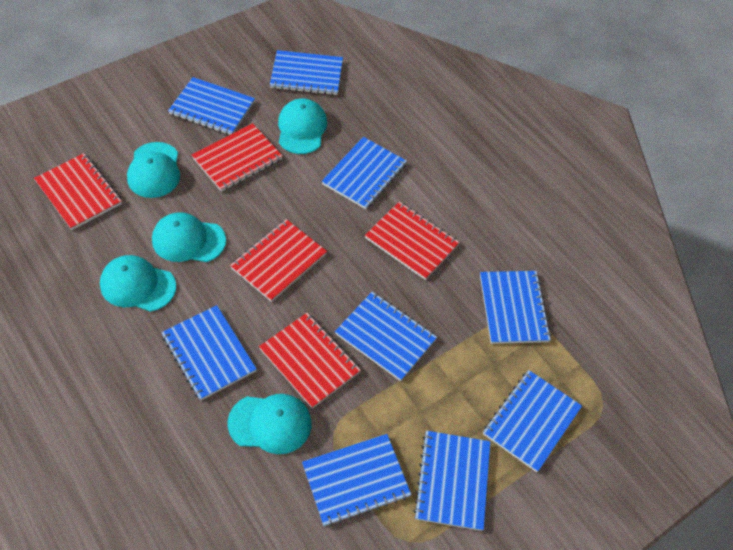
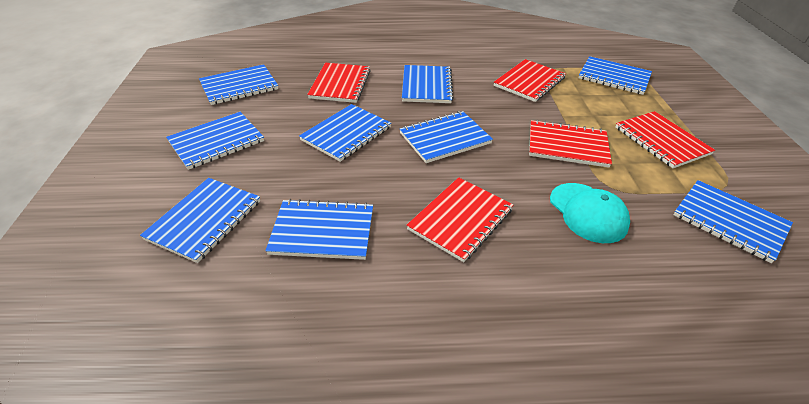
turquoise cap: 5 -> 1

